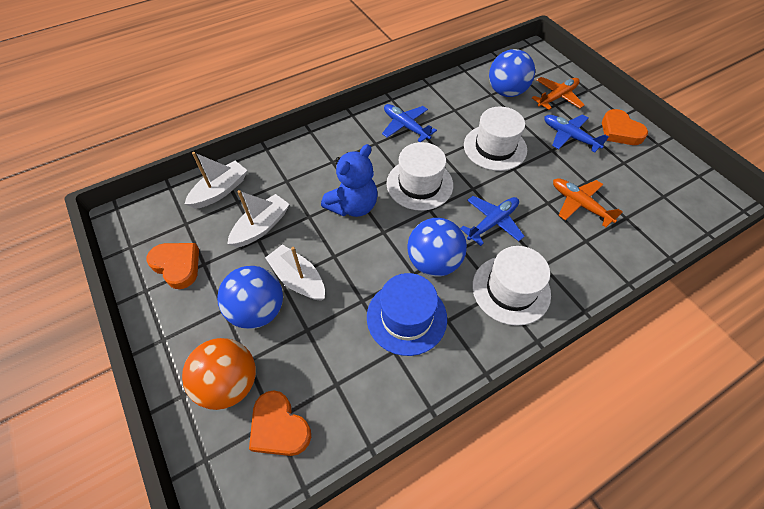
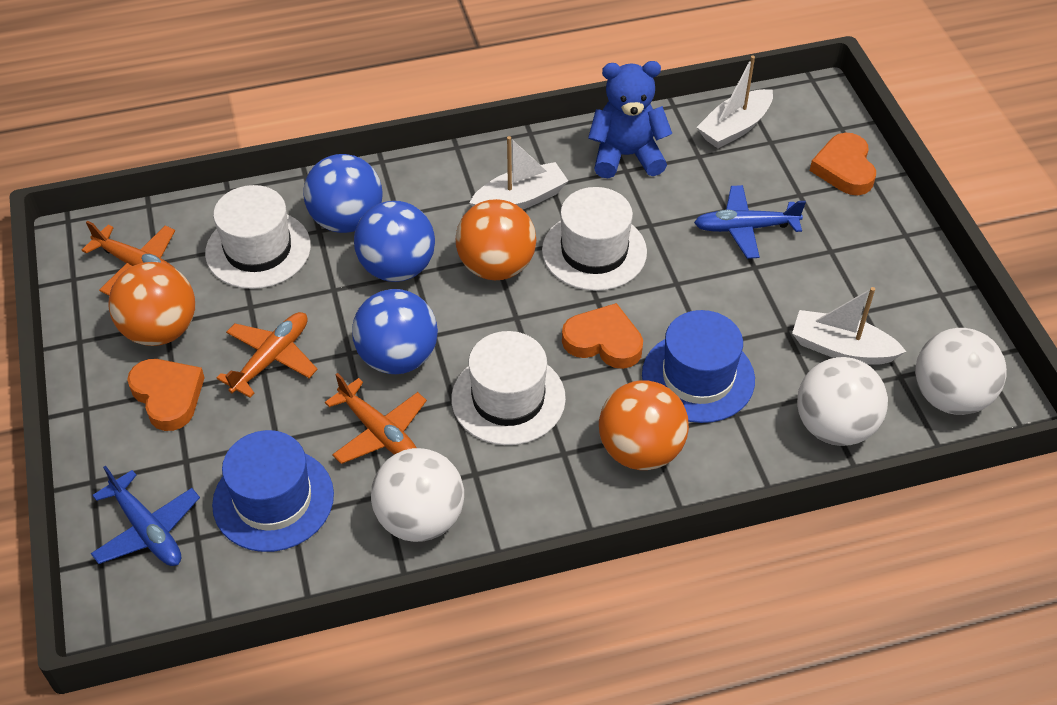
blue hat: 1 -> 2
blue plane: 3 -> 2
orange ball: 1 -> 3
orange plane: 2 -> 3
white ball: 0 -> 3

